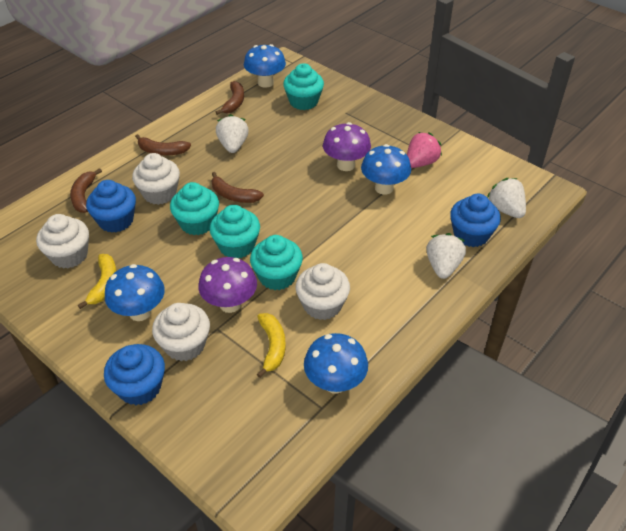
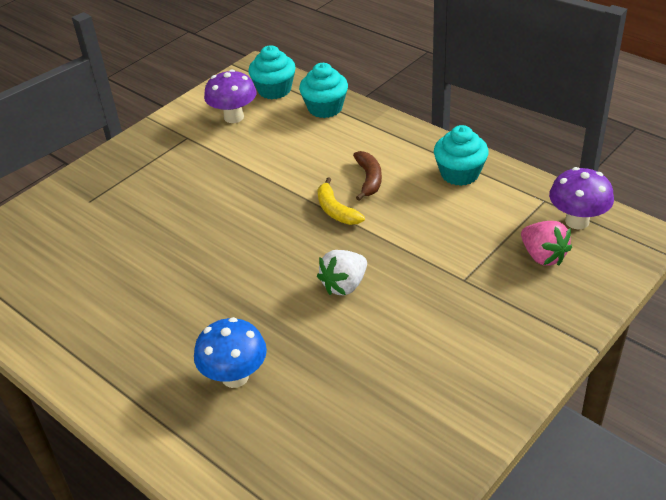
blue cupcake: 3 -> 0
blue mushroom: 4 -> 1
brown banana: 4 -> 1
turquoise cupcake: 4 -> 3
white cupcake: 4 -> 0
white strawberry: 3 -> 1
yellow banana: 2 -> 1

